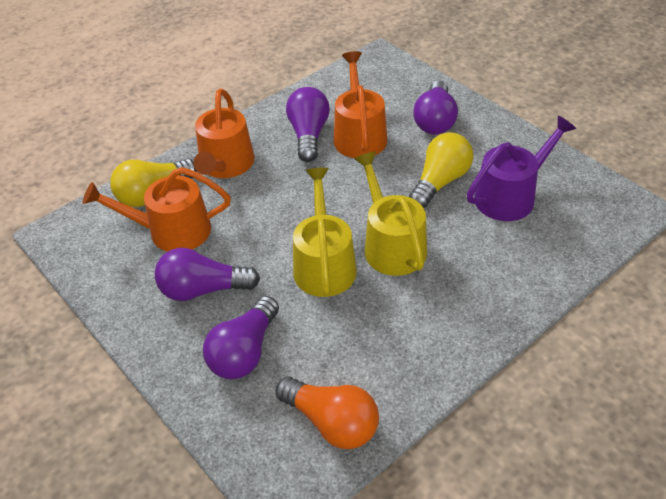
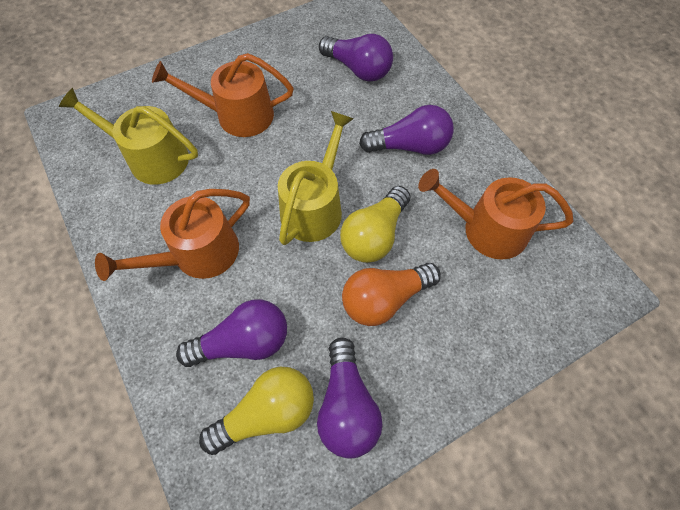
purple watering can: 1 -> 0

